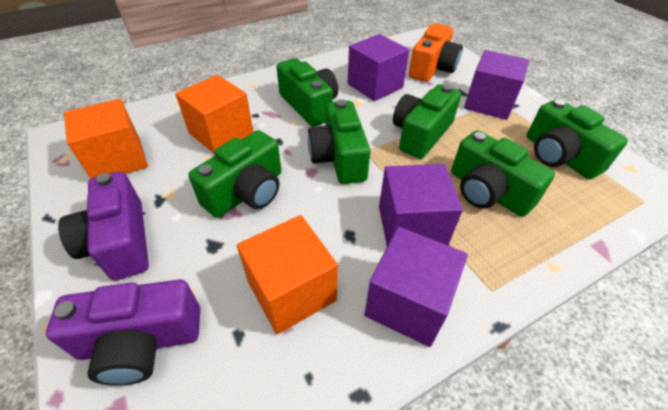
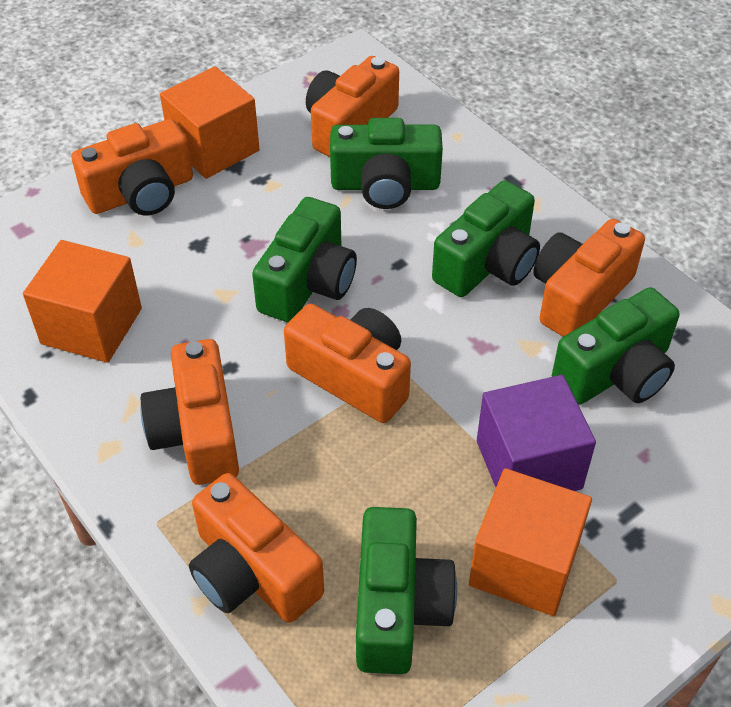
green camera: 6 -> 5
orange camera: 1 -> 6
purple camera: 2 -> 0
purple cube: 4 -> 1

